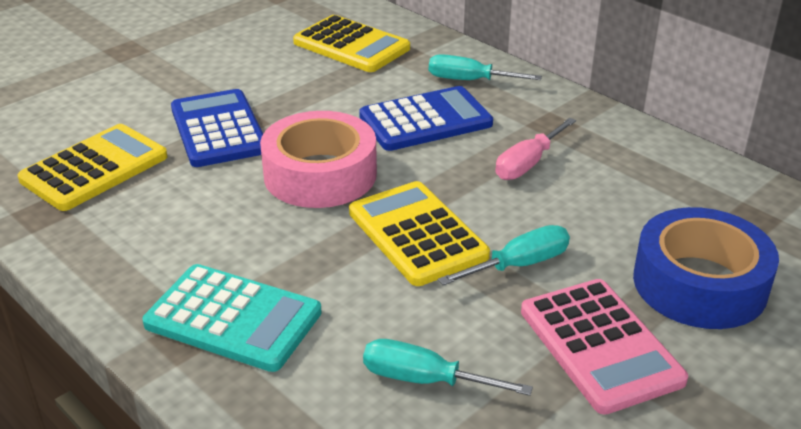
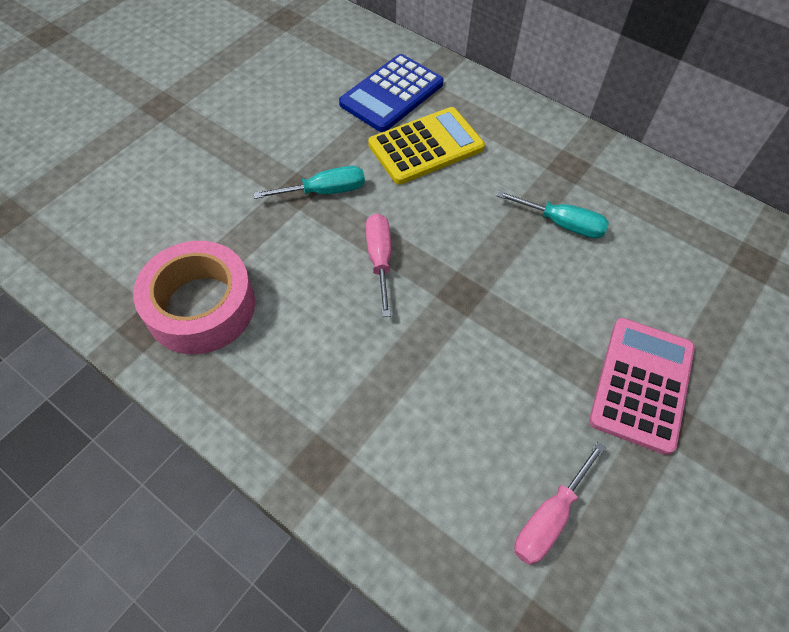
blue calculator: 2 -> 1
blue tape: 1 -> 0
pink screwdriver: 1 -> 2
turquoise calculator: 1 -> 0
turquoise screwdriver: 3 -> 2
yellow calculator: 3 -> 1

